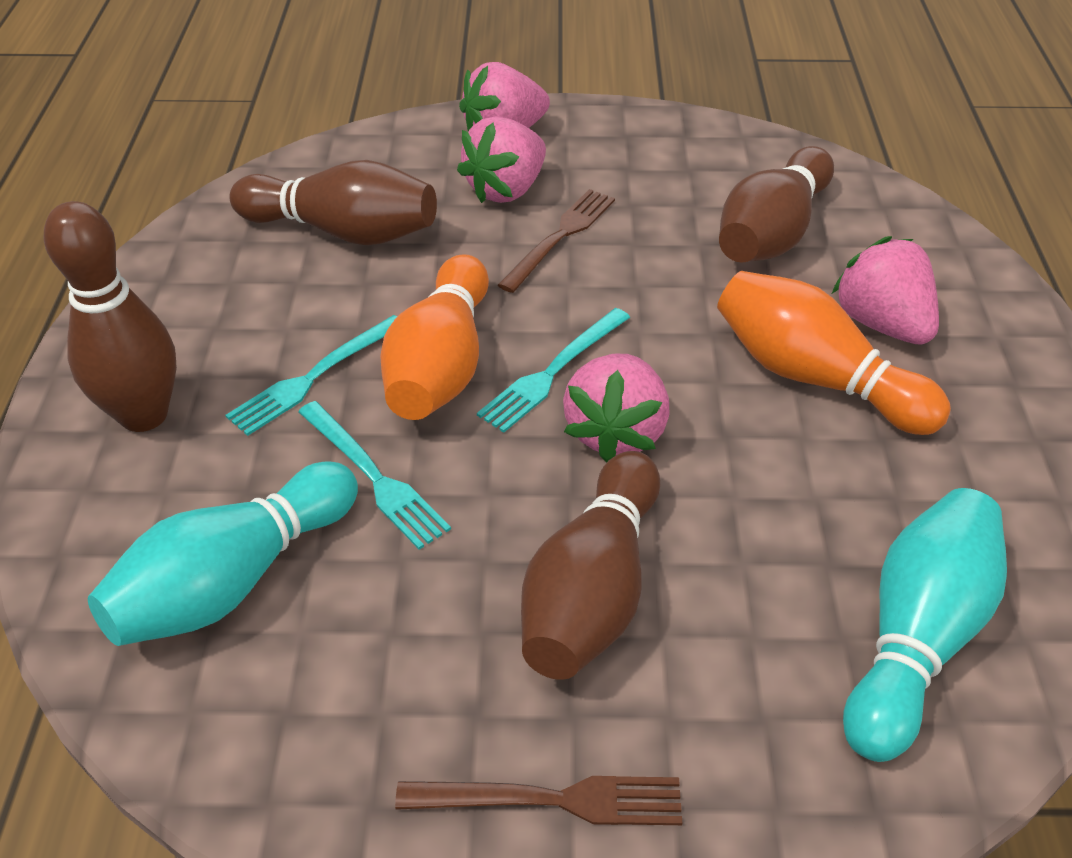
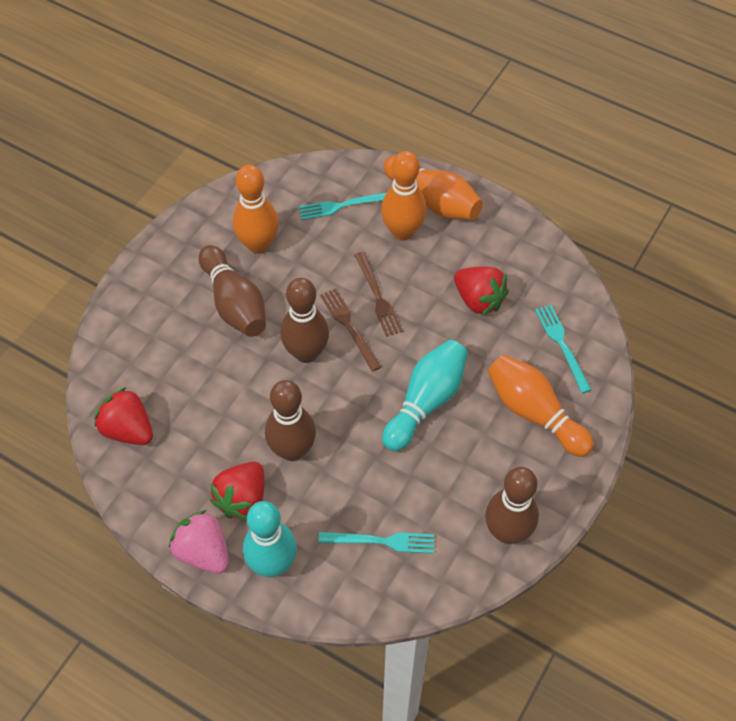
orange bowling pin: 2 -> 4
pink strawberry: 4 -> 1
red strawberry: 0 -> 3

